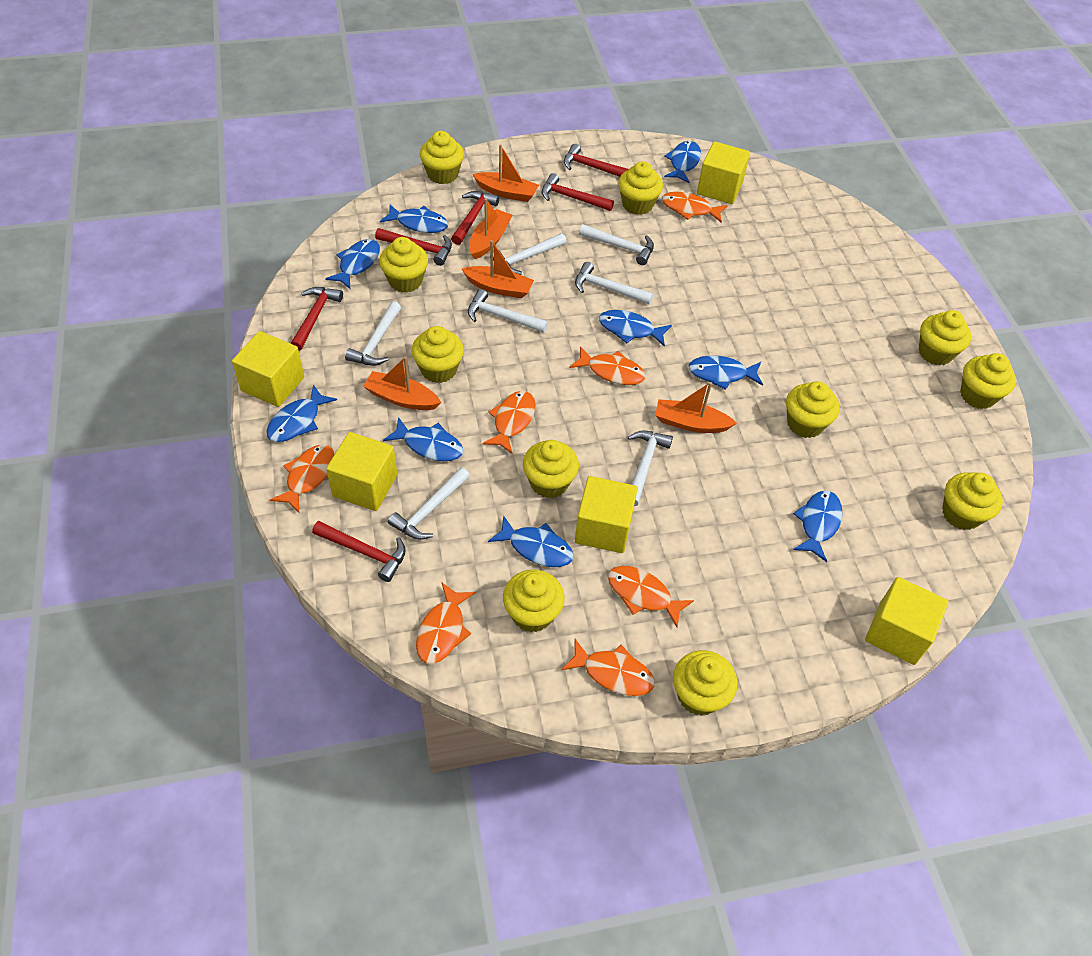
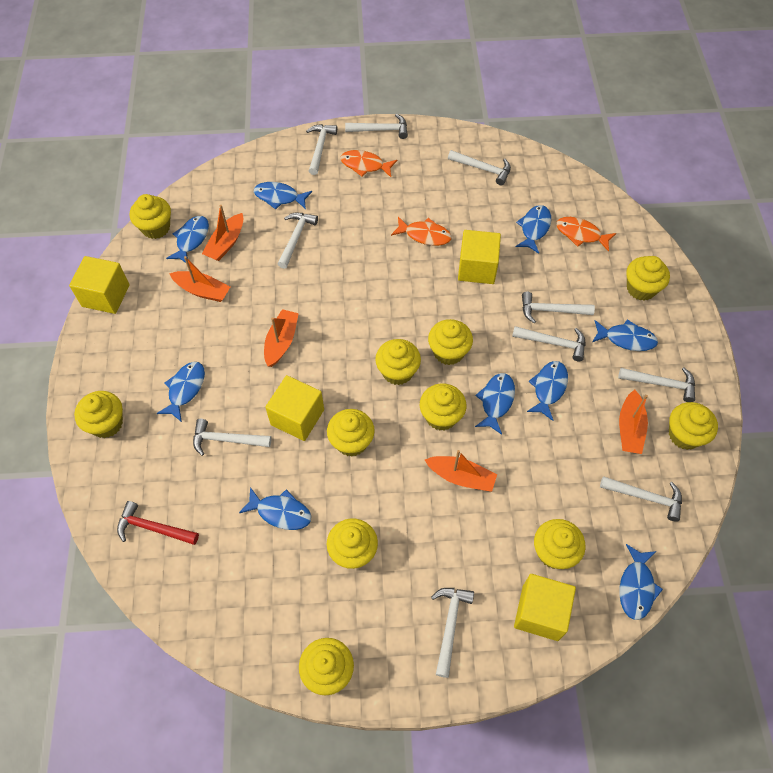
orange fish: 7 -> 3
red hammer: 6 -> 1
white hammer: 7 -> 10
yellow cube: 5 -> 4

